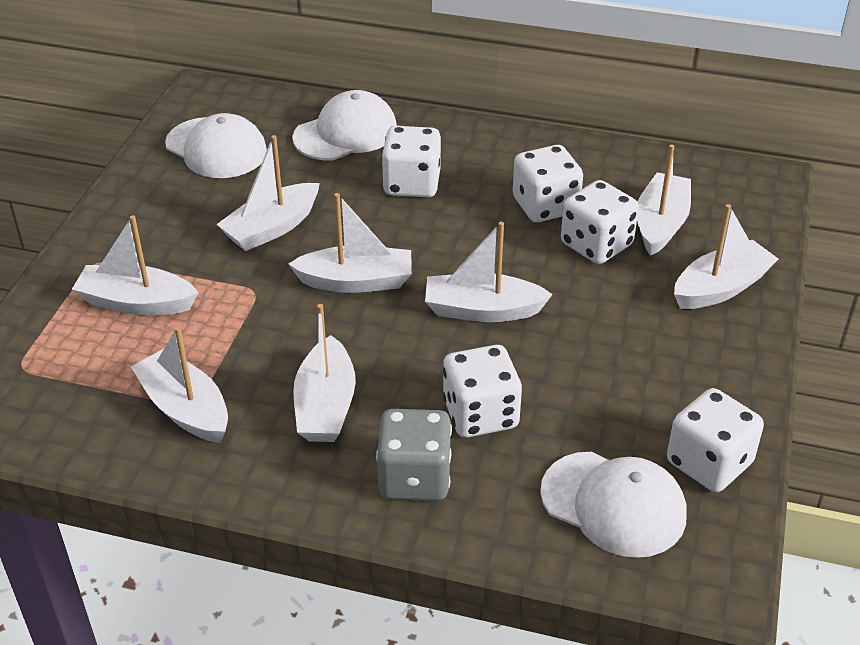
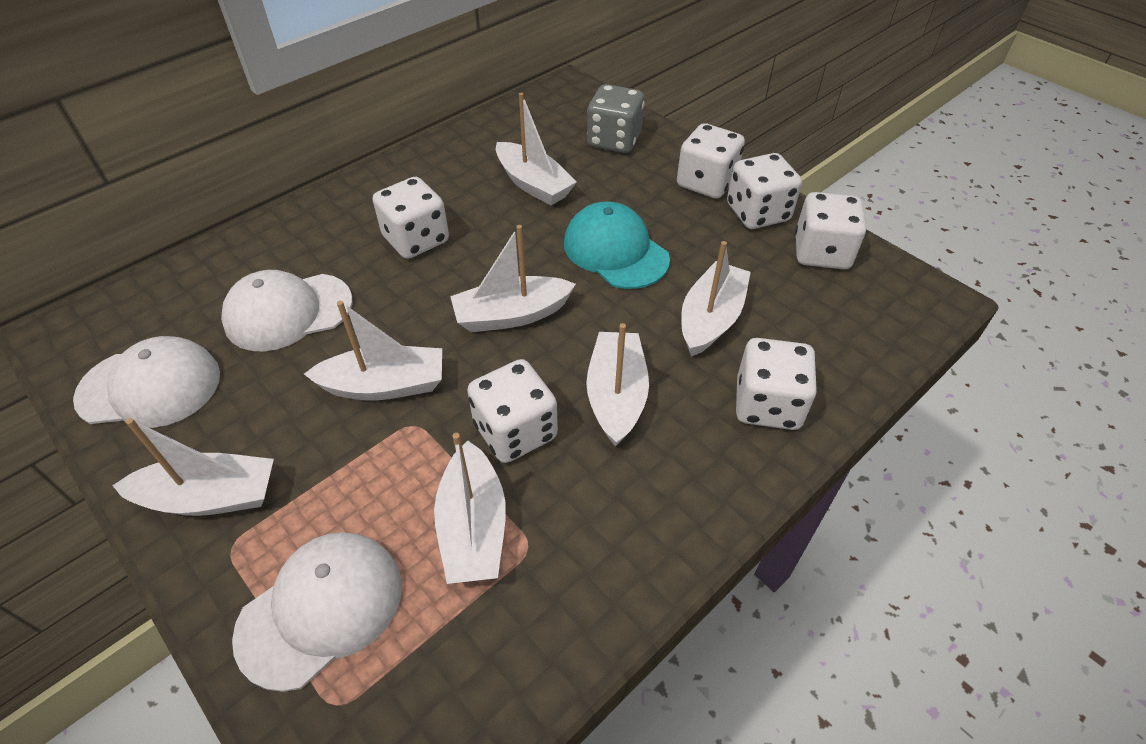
turquoise cap: 0 -> 1
white boat: 8 -> 7
white dice: 5 -> 6

